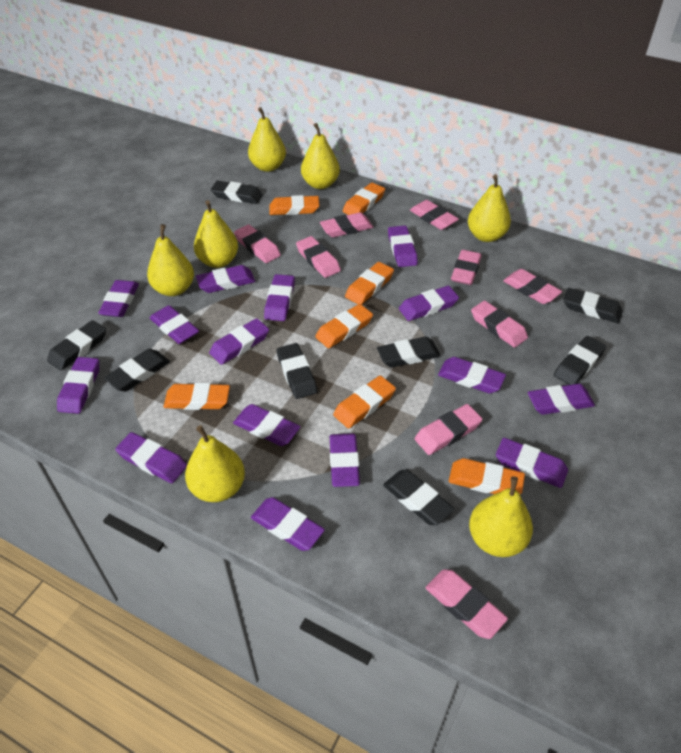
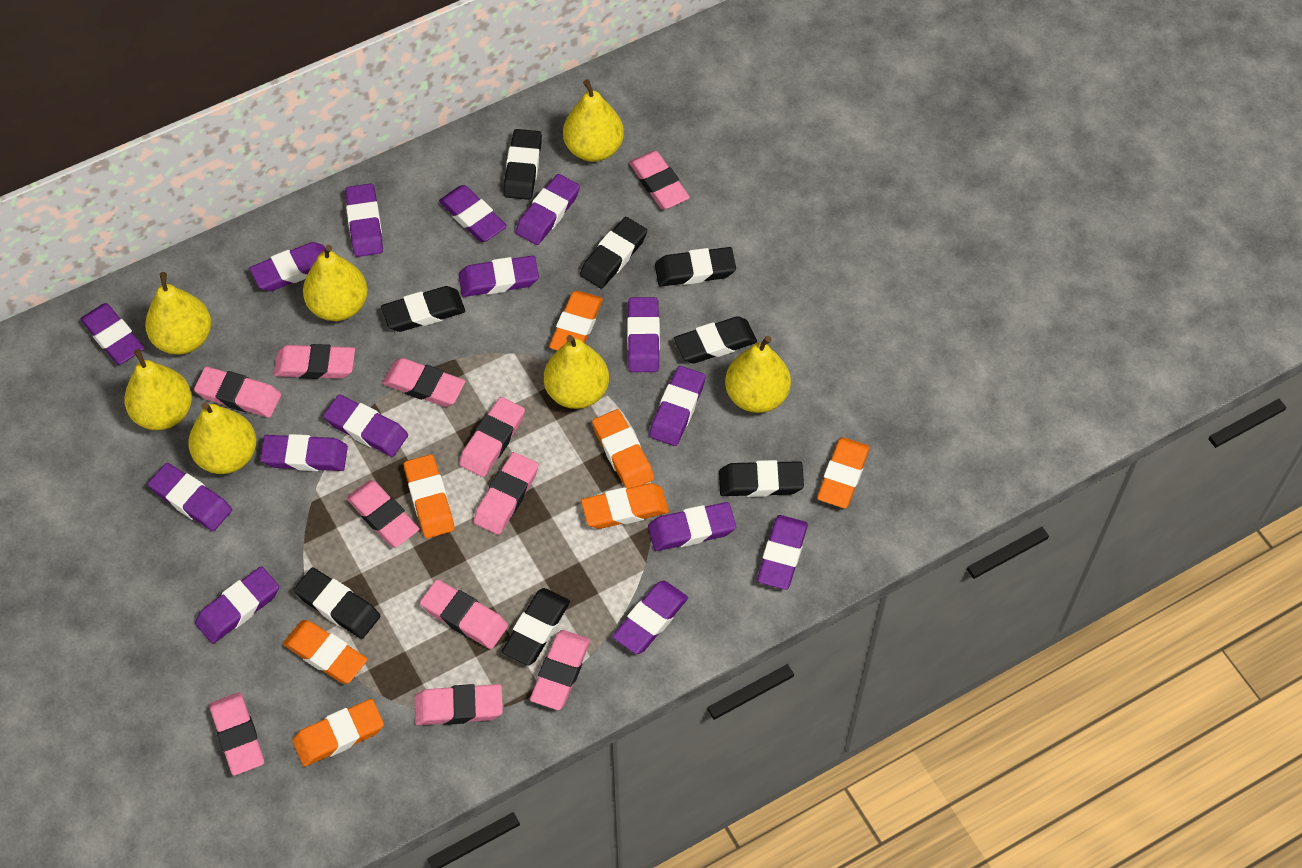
pink eraser: 9 -> 11

